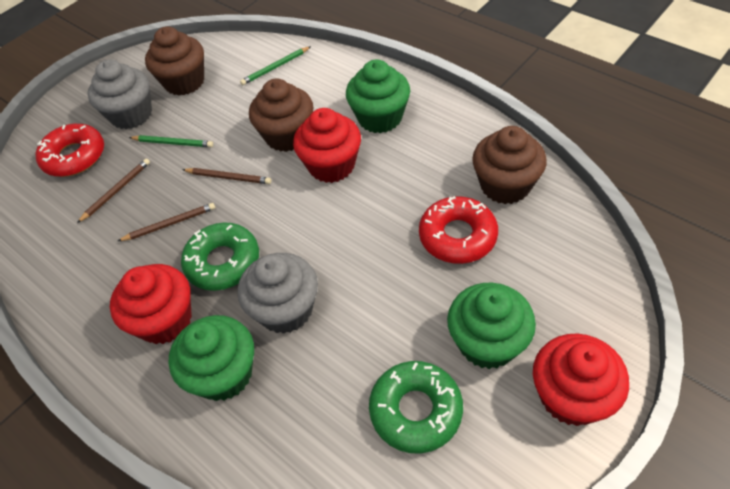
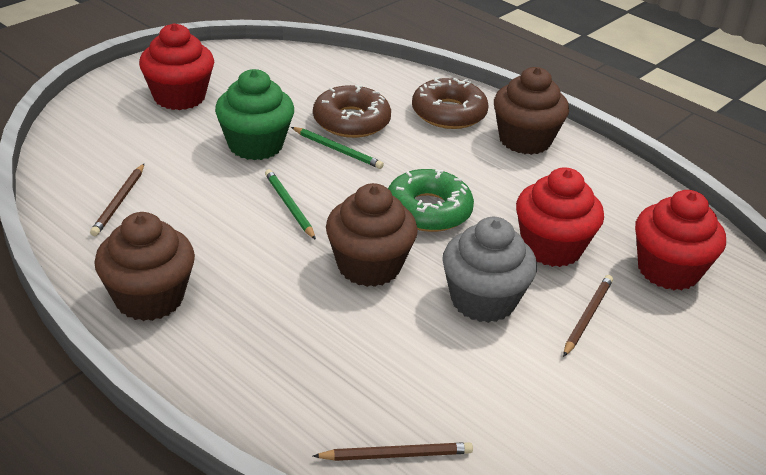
brown donut: 0 -> 2
green cupcake: 3 -> 1
green donut: 2 -> 1
grey cupcake: 2 -> 1
red donut: 2 -> 0

